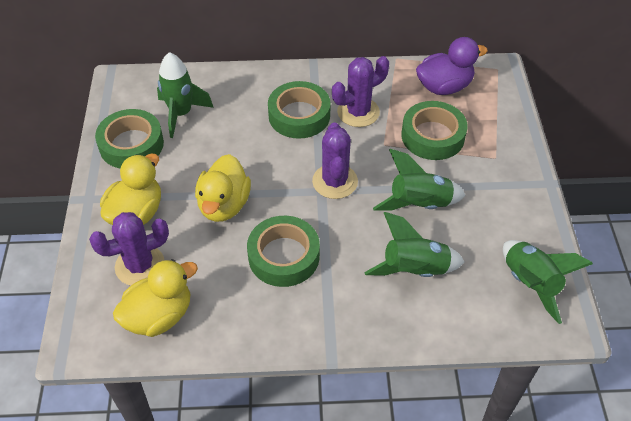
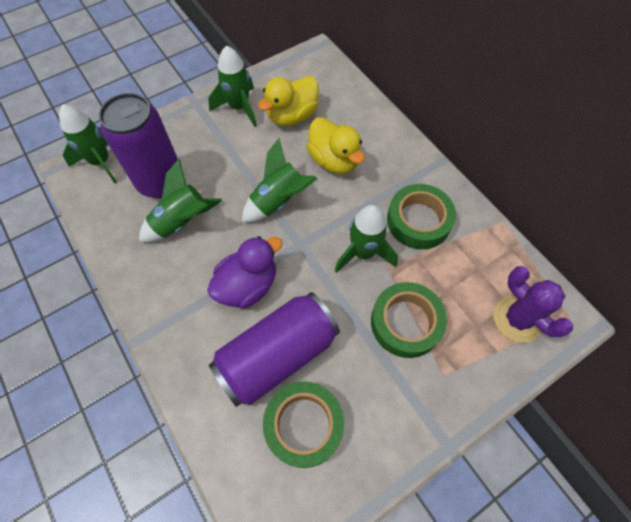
green rocket: 4 -> 5
green tape: 4 -> 3
purple cactus: 3 -> 1
purple can: 0 -> 2
yellow duck: 3 -> 2

